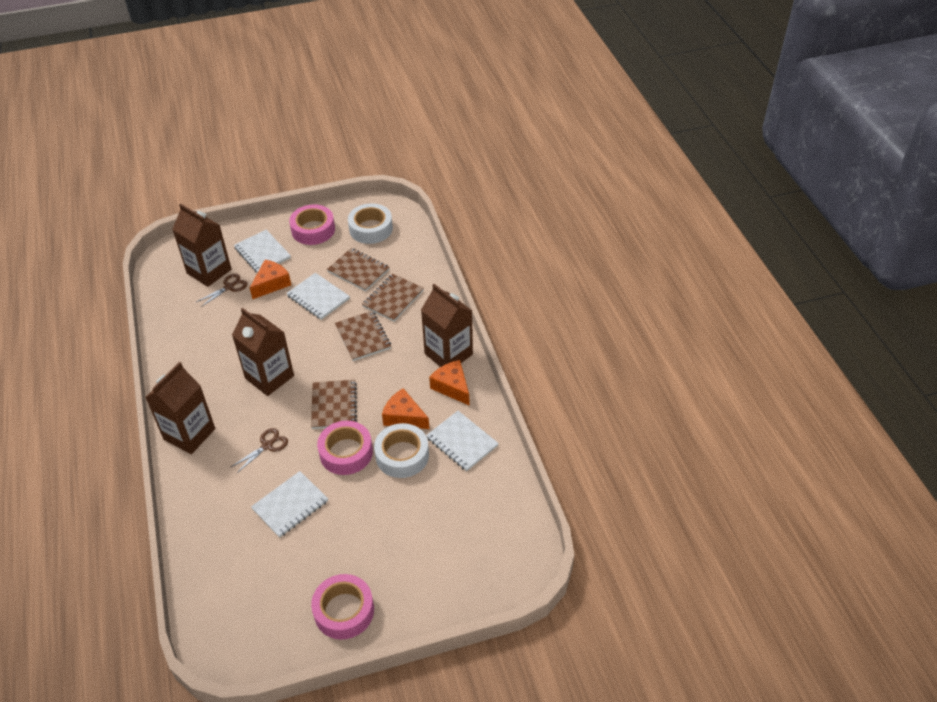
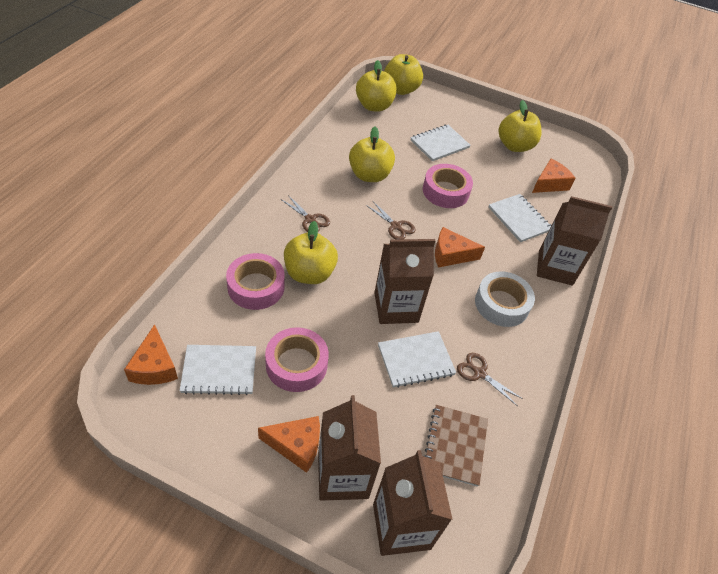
brown notebook: 4 -> 1
brown scissors: 2 -> 3
orange cheese: 3 -> 4
white tape: 2 -> 1
yellow apple: 0 -> 5

